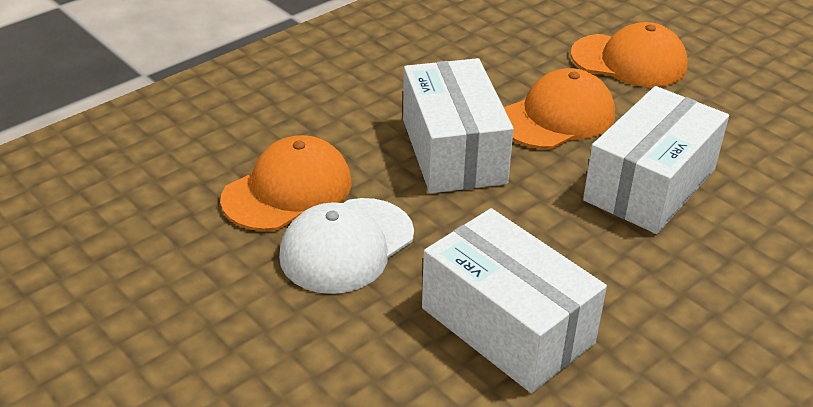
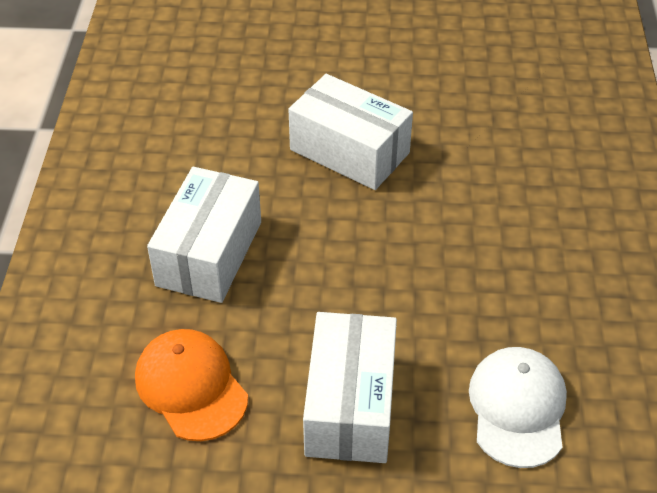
orange cap: 3 -> 1

